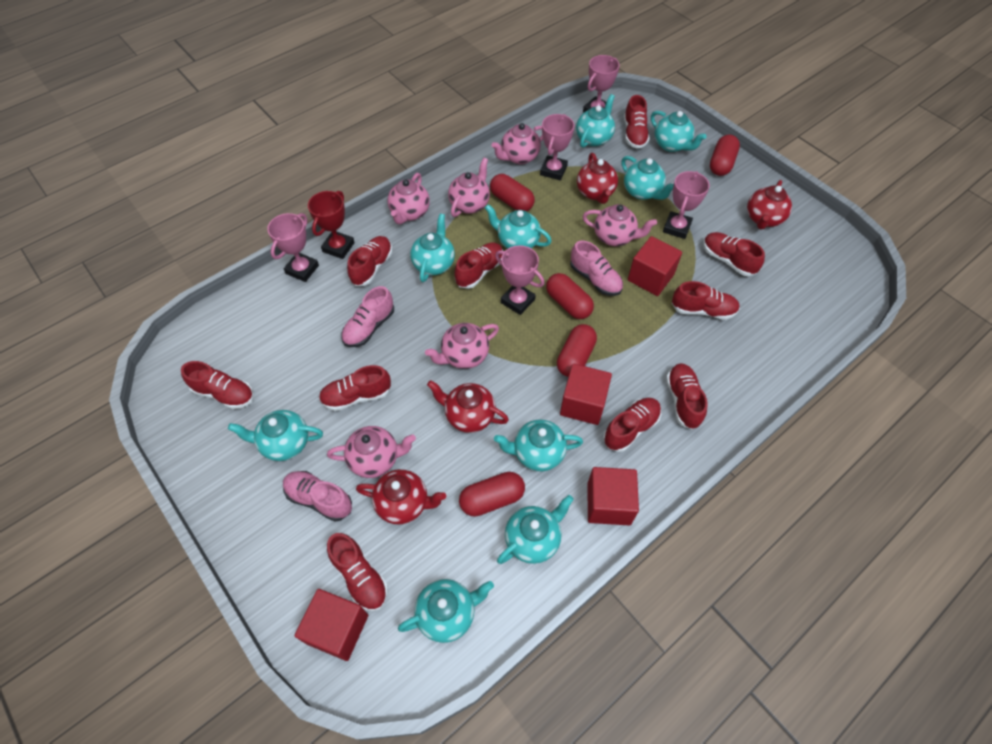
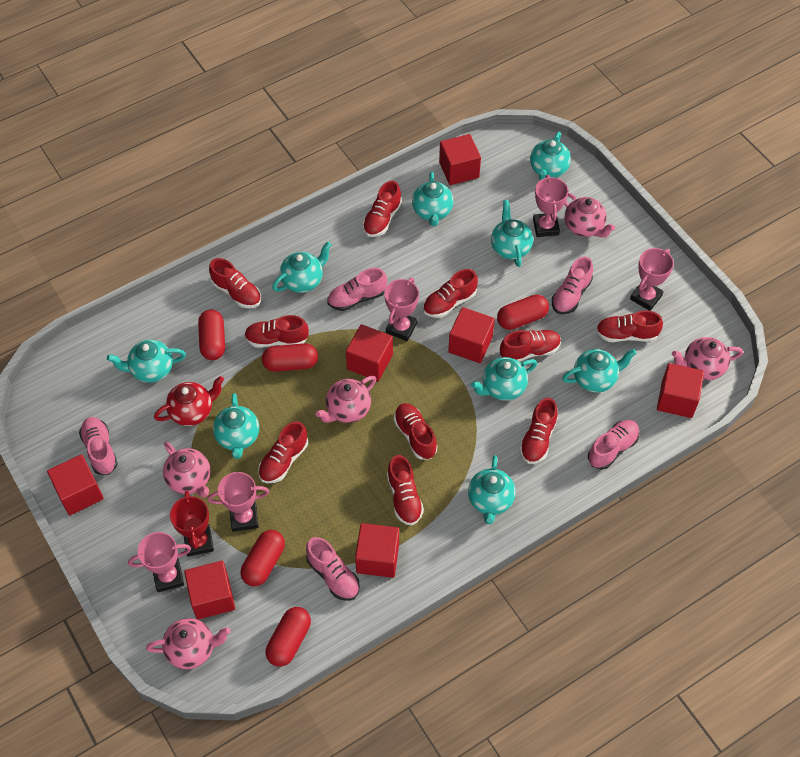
pink shoe: 3 -> 5
pink teapot: 6 -> 5
red cube: 4 -> 7
red teapot: 4 -> 1

